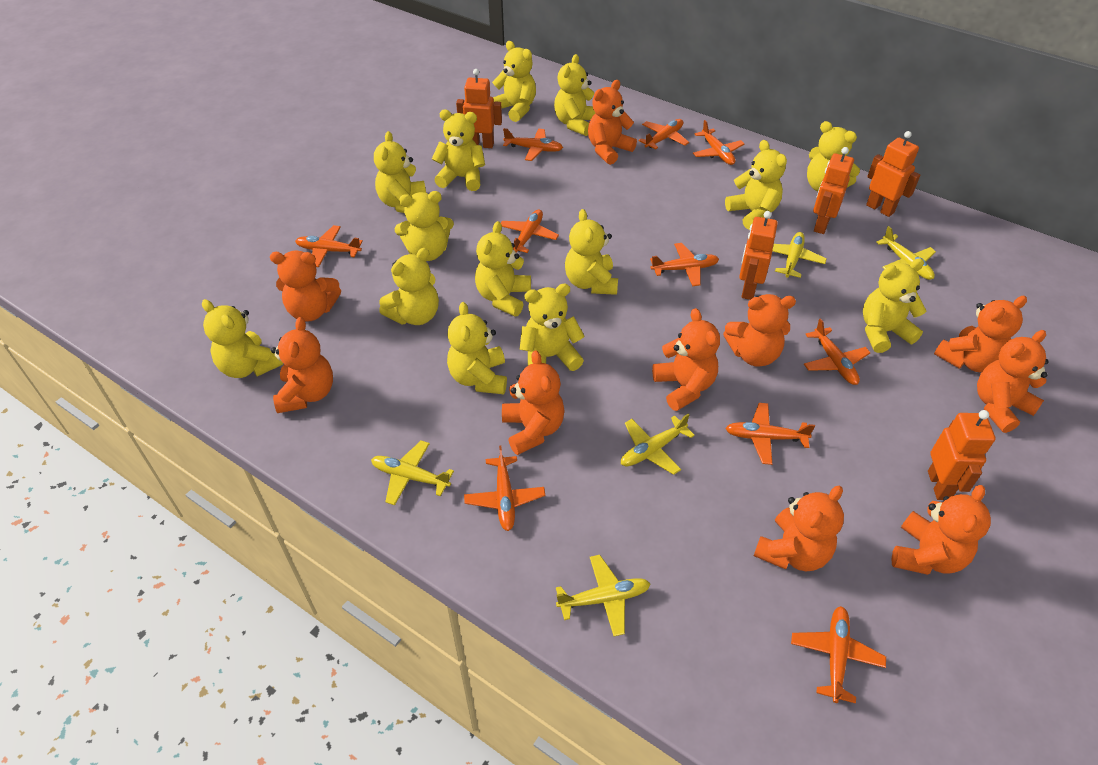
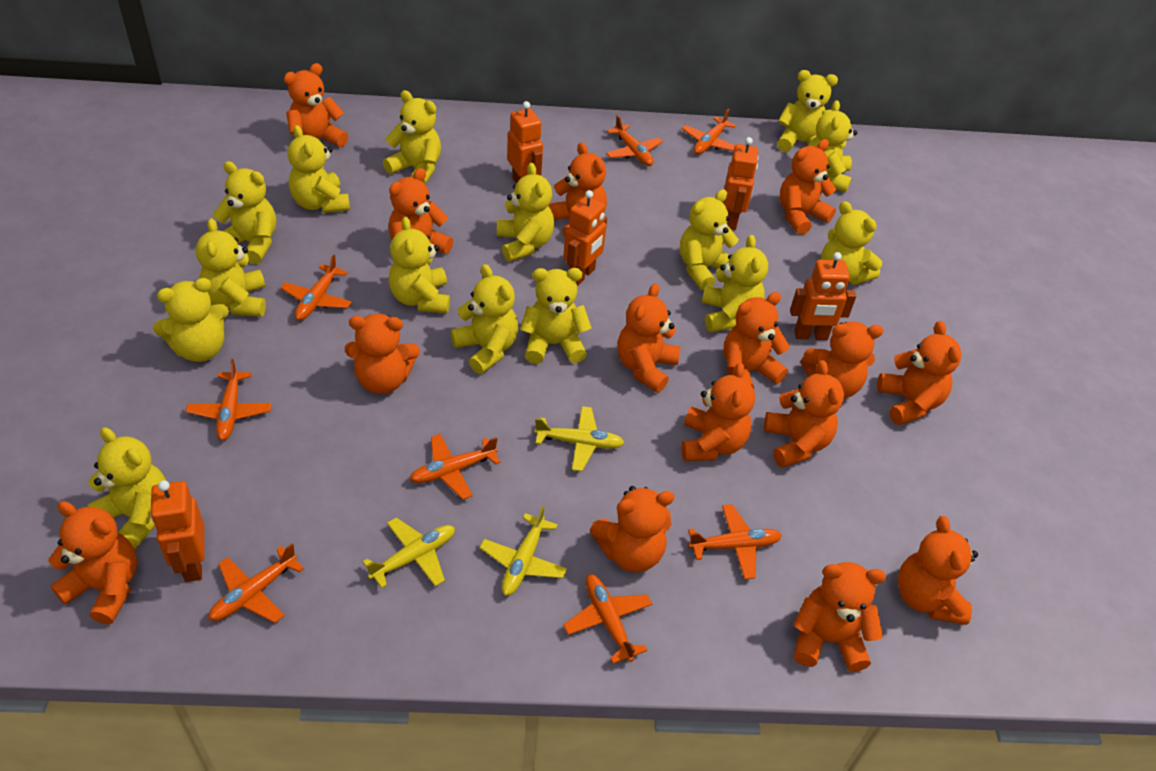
orange plane: 10 -> 8
orange teddy bear: 10 -> 15
yellow plane: 5 -> 3
yellow teddy bear: 14 -> 15

